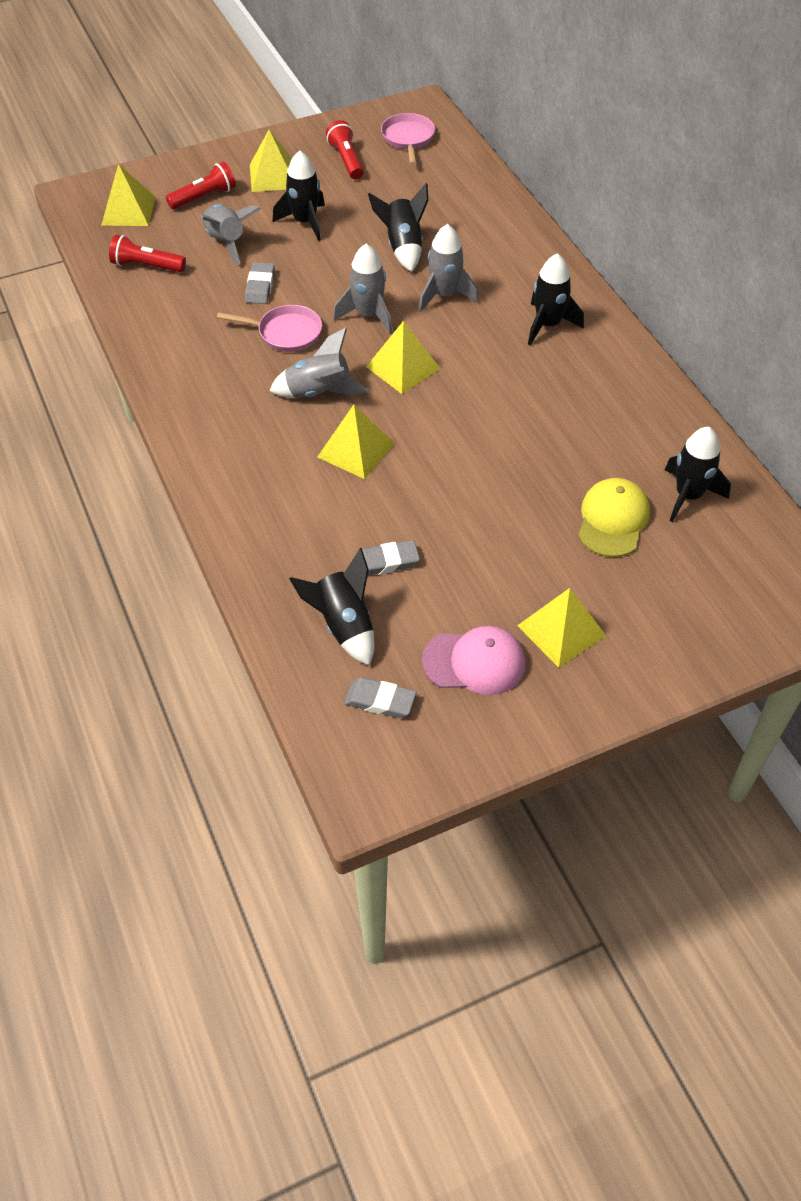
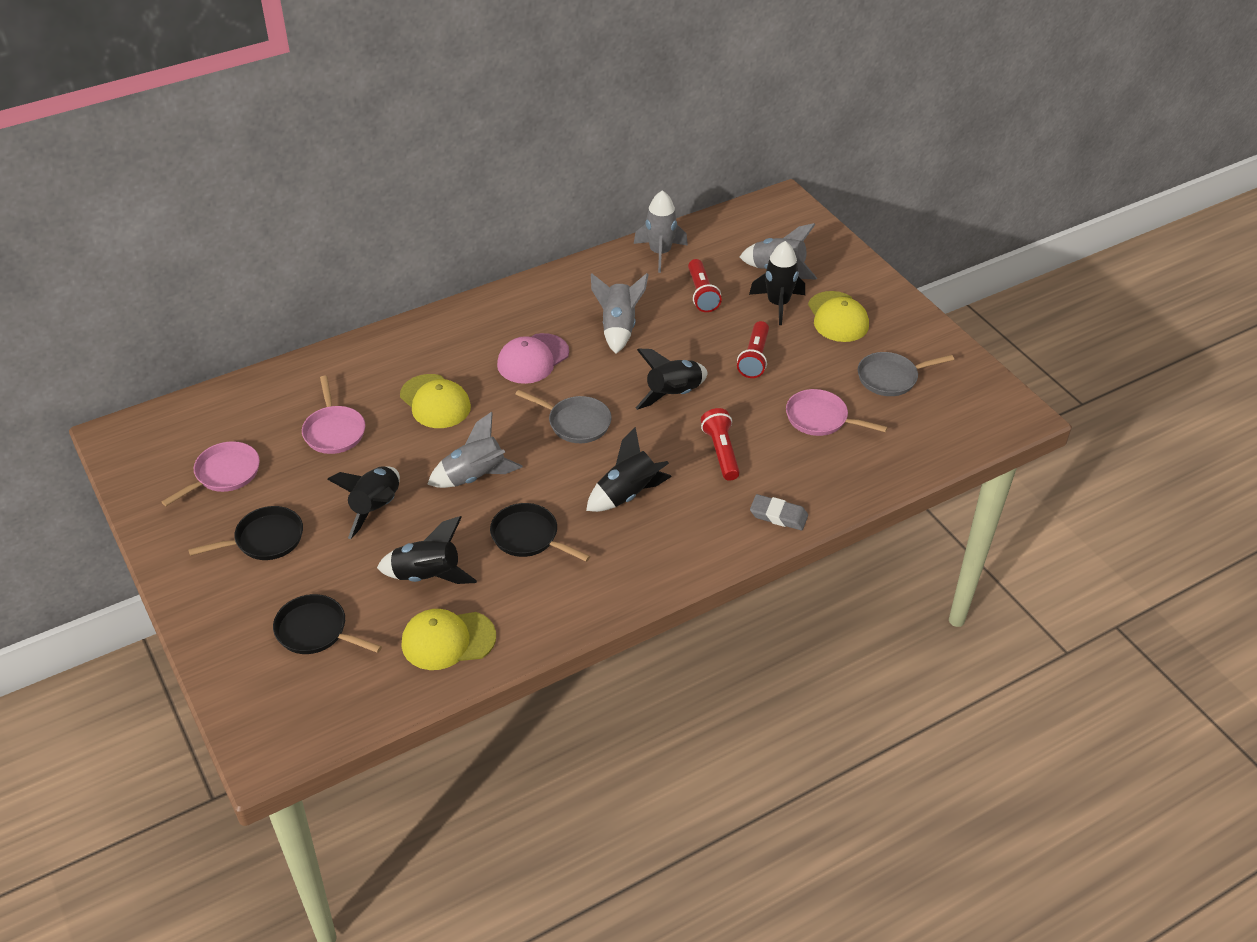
black pan: 0 -> 3
grey eraser: 3 -> 1
grey pan: 0 -> 2
pink pan: 2 -> 3
yellow cap: 1 -> 3
yellow pyramid: 5 -> 0

